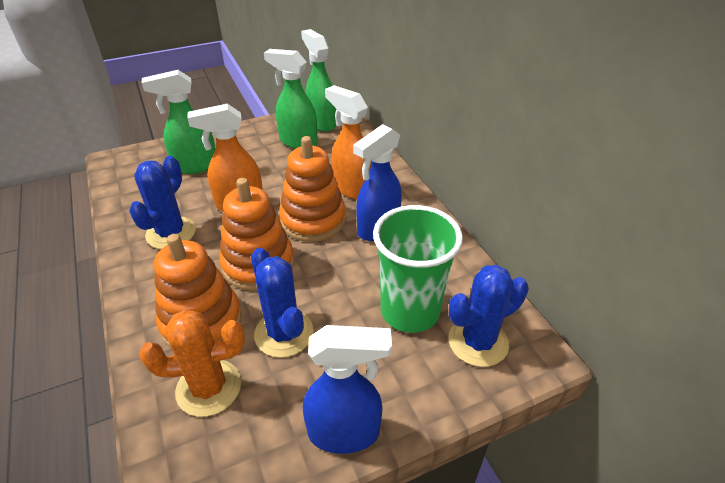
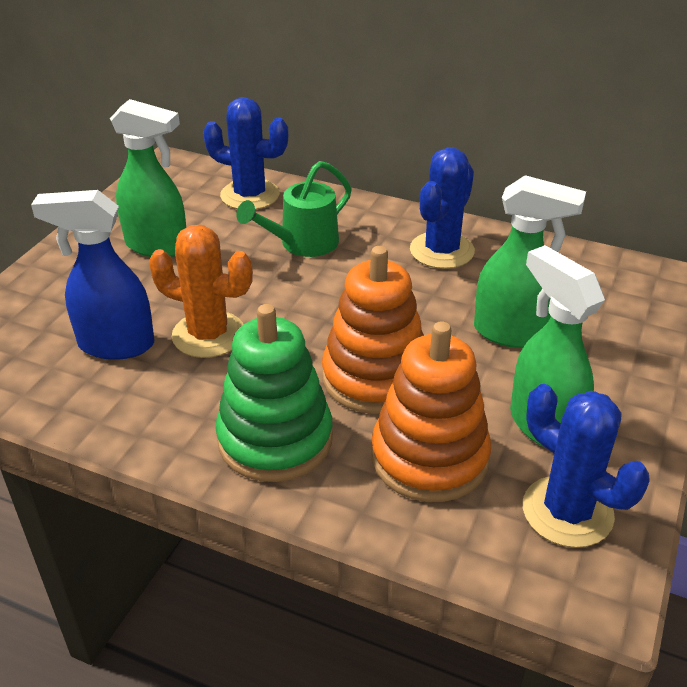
blue spray bottle: 2 -> 1
green cup: 1 -> 0
green stacking toy: 0 -> 1
green watering can: 0 -> 1
orange spray bottle: 2 -> 0
orange stacking toy: 3 -> 2

